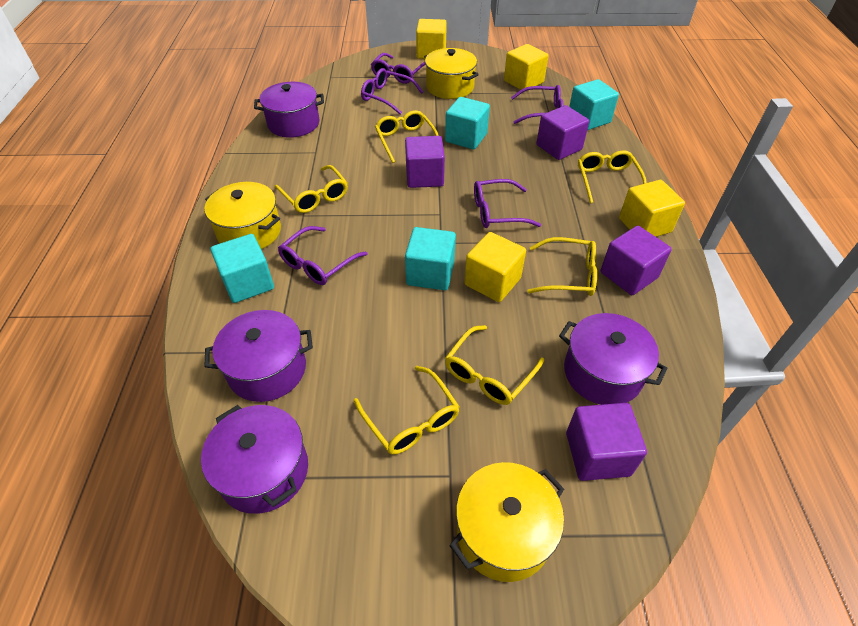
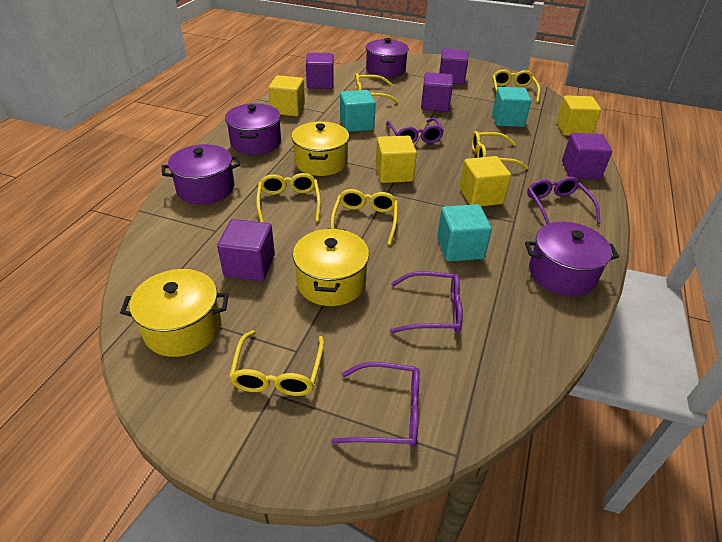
purple cube: 4 -> 5
purple glasses: 5 -> 4
turquoise cube: 4 -> 3

